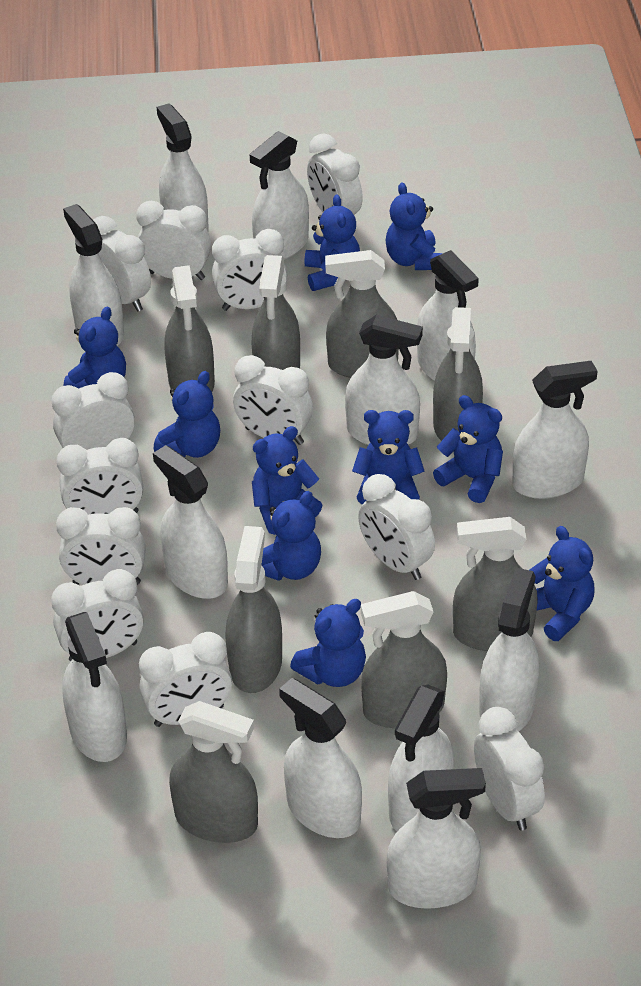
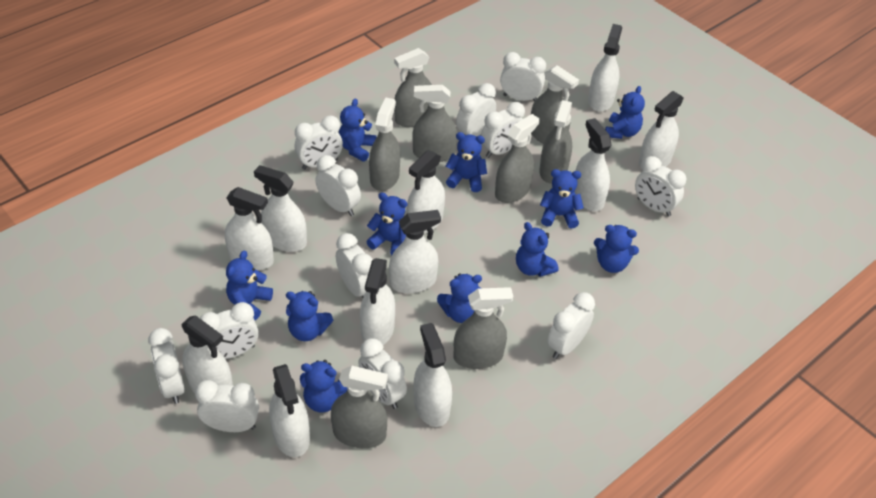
blue teddy bear: 10 -> 11
white spray bottle: 12 -> 11

